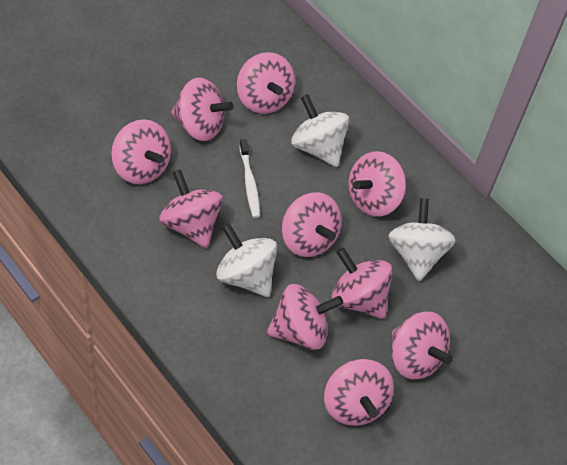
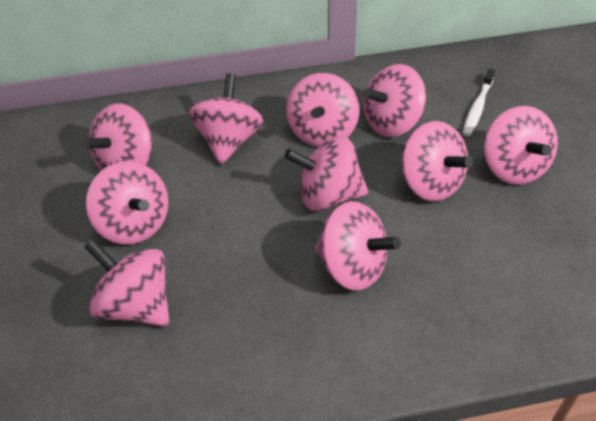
white spinning top: 3 -> 0

